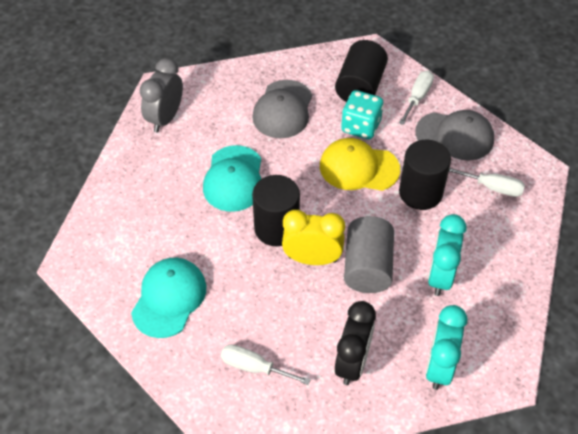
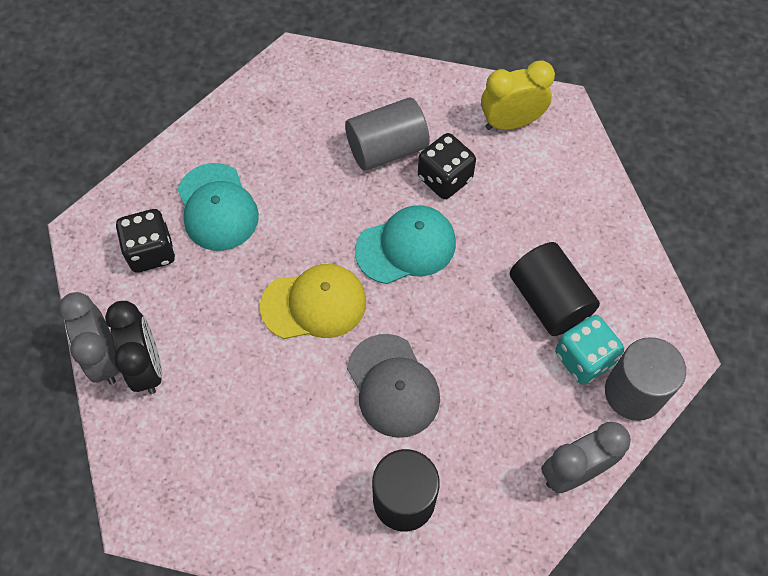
black cylinder: 3 -> 2
black dice: 0 -> 2
grey cap: 2 -> 1
grey clock: 1 -> 2
grey cylinder: 1 -> 2
turquoise clock: 2 -> 0
white screwdriver: 3 -> 0

